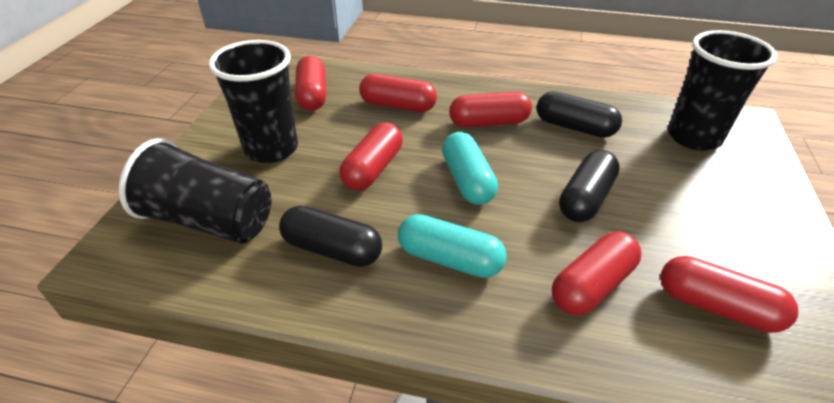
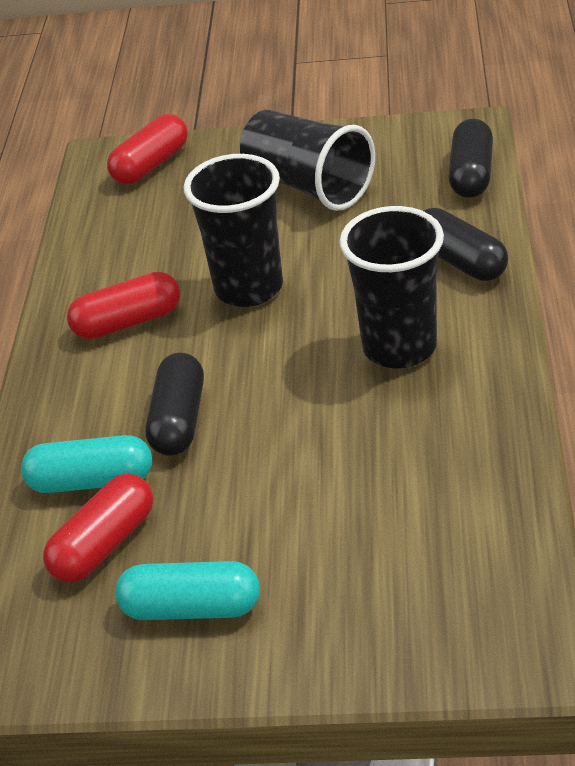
red capsule: 6 -> 3

